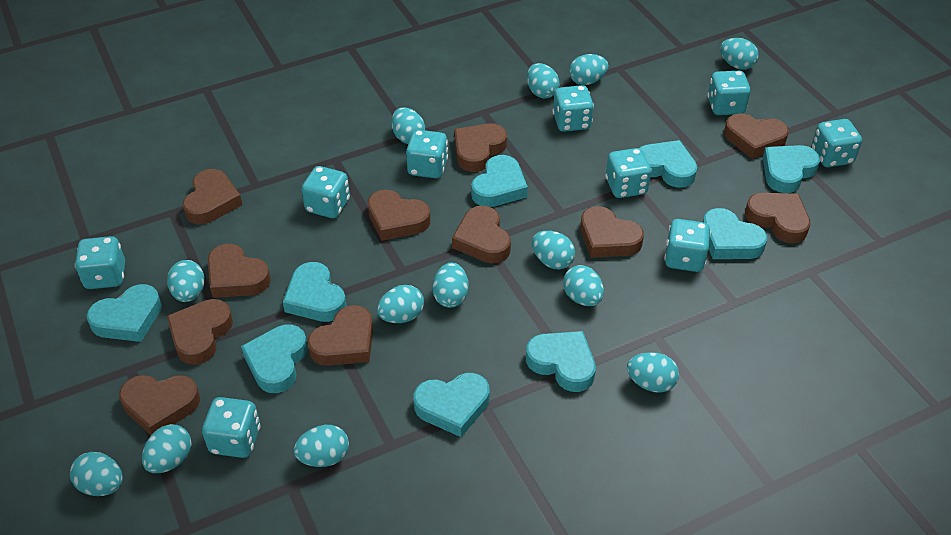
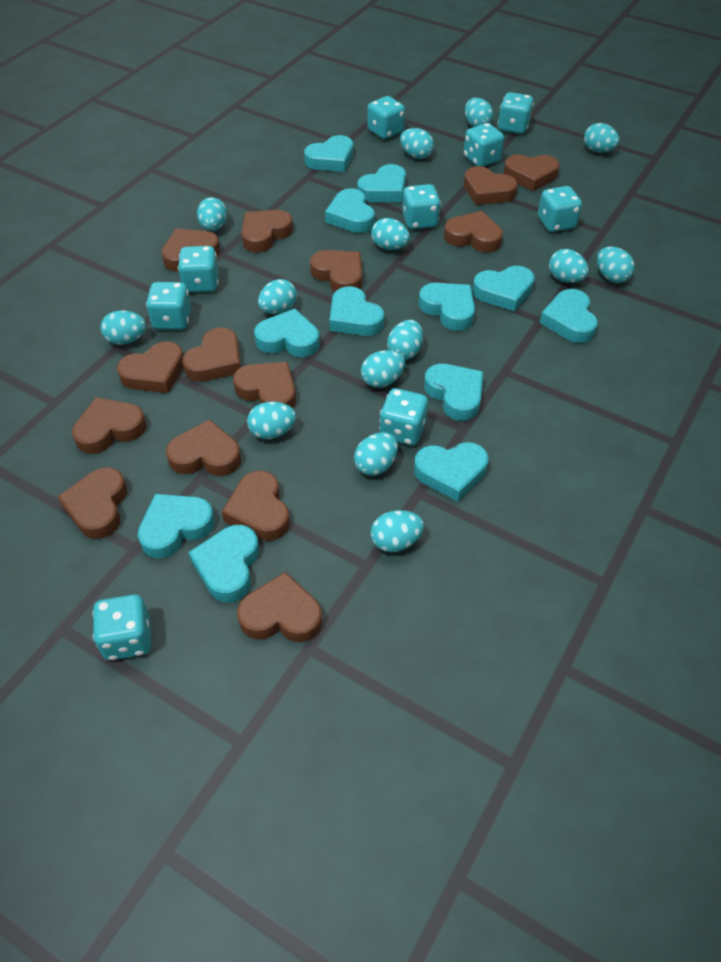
brown heart: 11 -> 14
turquoise egg: 13 -> 14
turquoise heart: 9 -> 12

